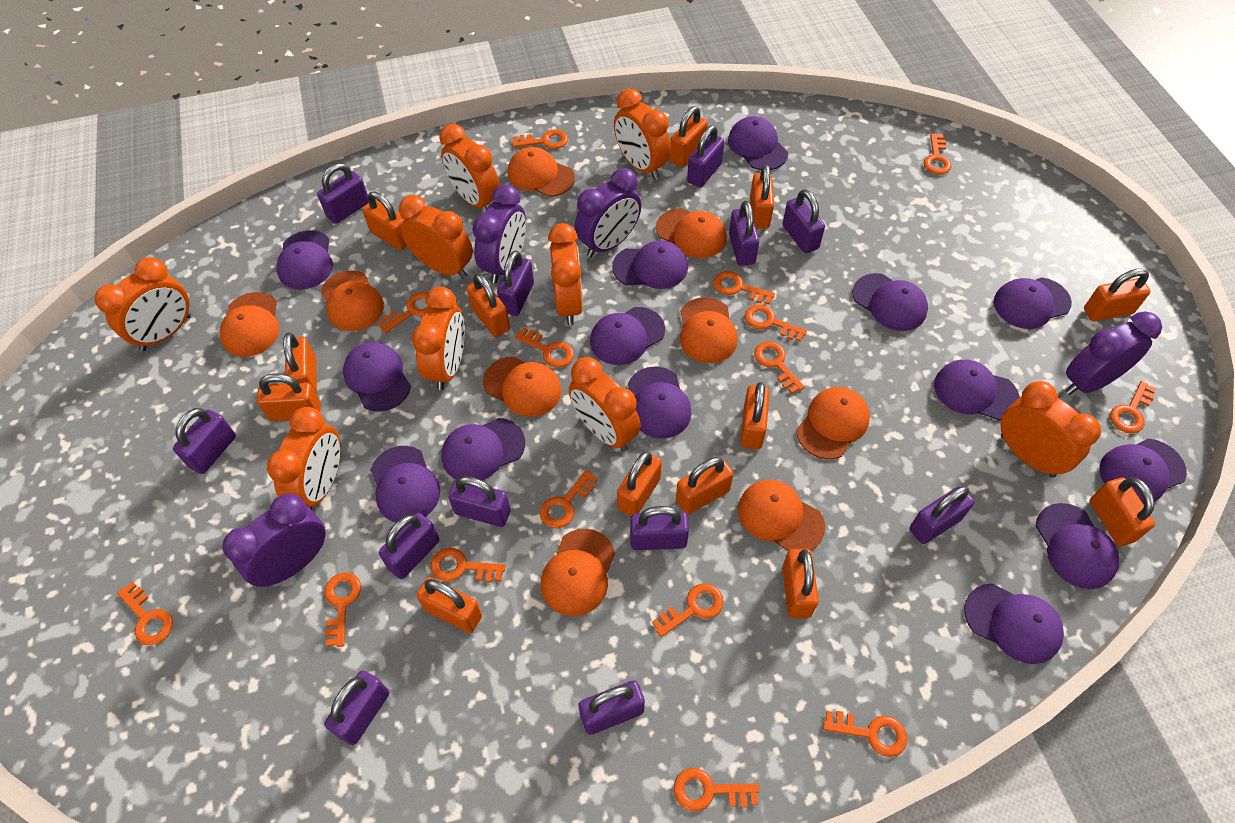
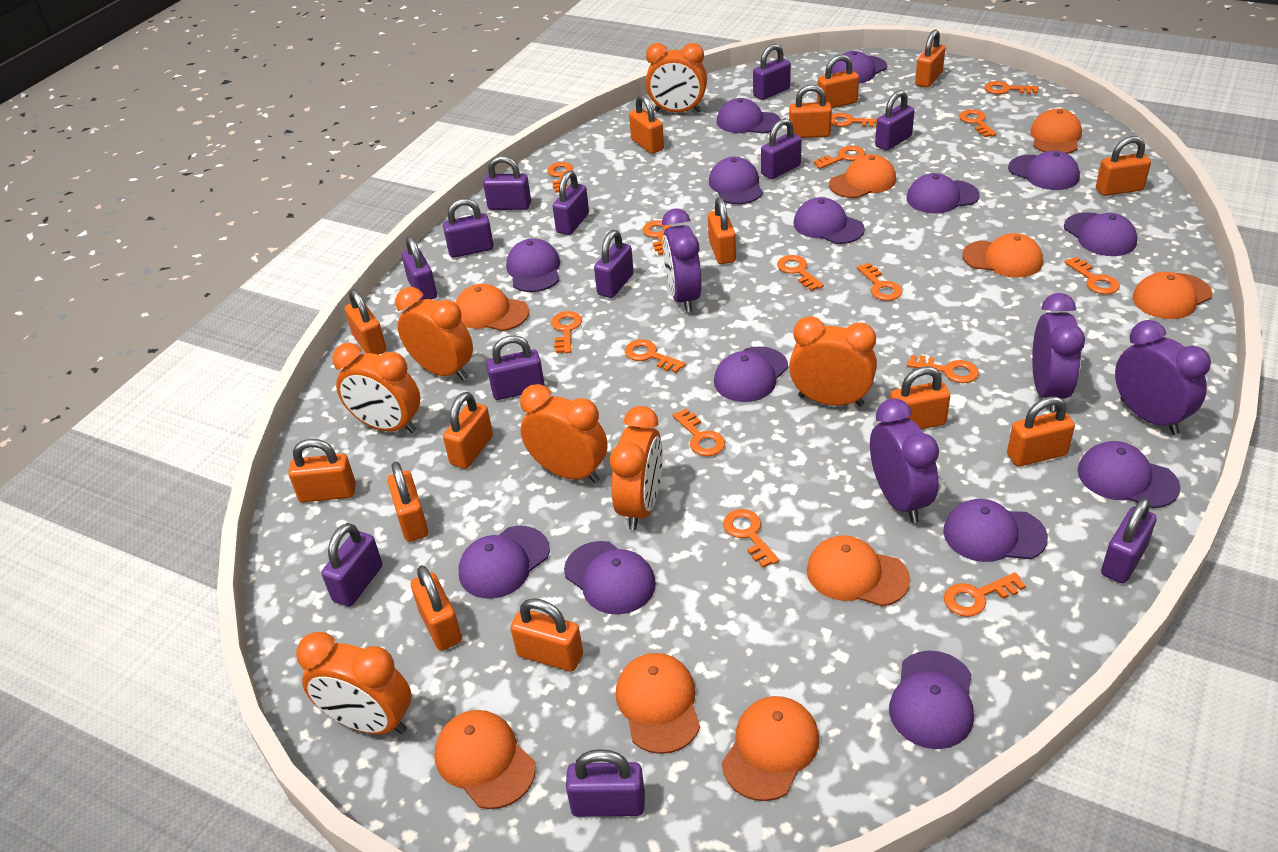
orange clock: 9 -> 7
orange padlock: 13 -> 14

